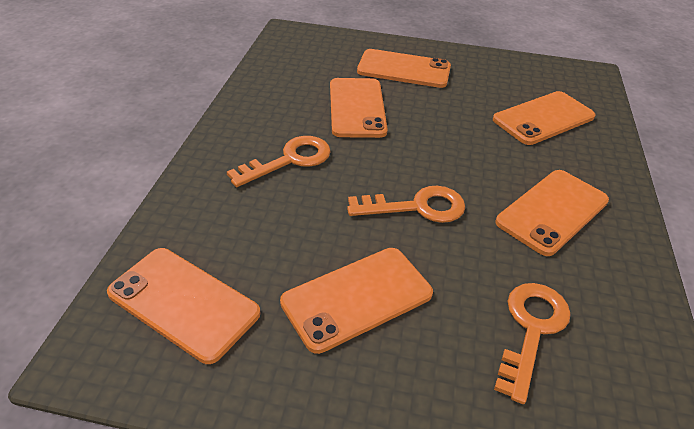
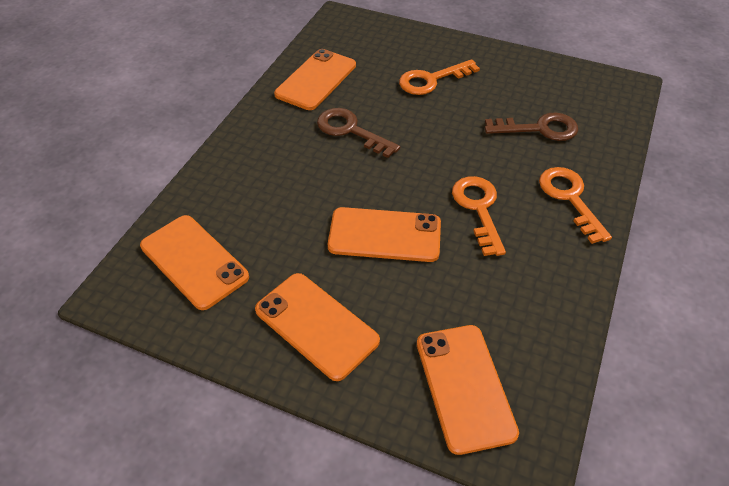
brown key: 0 -> 2
orange phone: 6 -> 5

